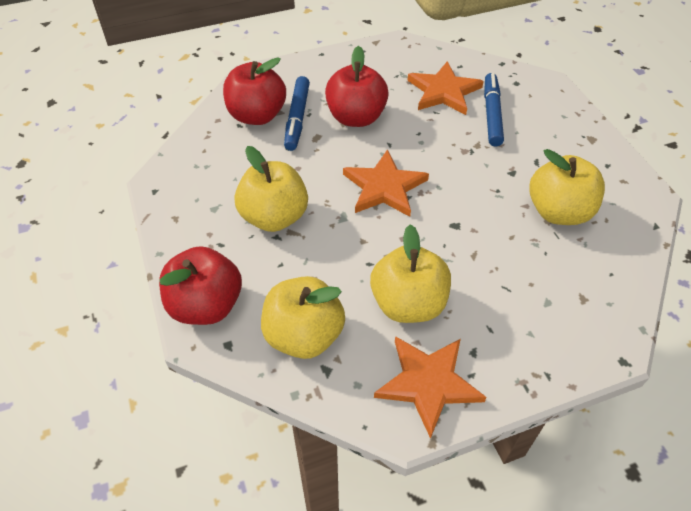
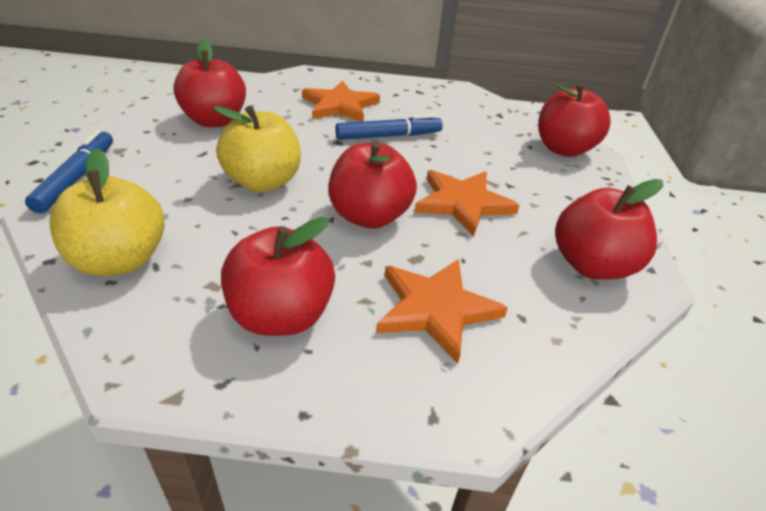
red apple: 3 -> 5
yellow apple: 4 -> 2

